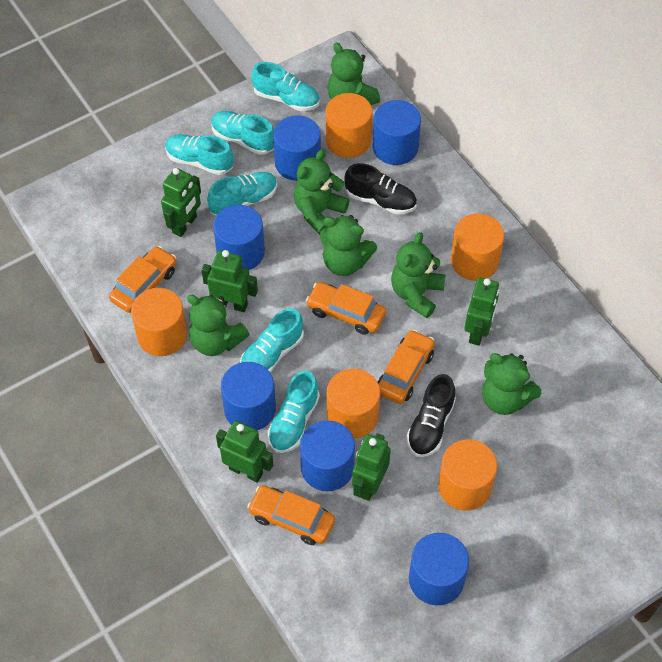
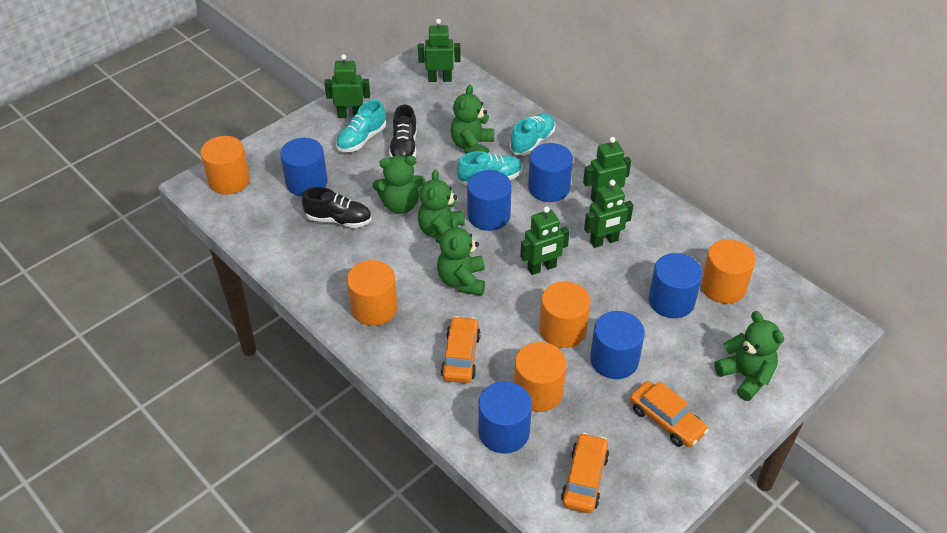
green teddy bear: 6 -> 5
orange car: 4 -> 3
turquoise shoe: 6 -> 3

